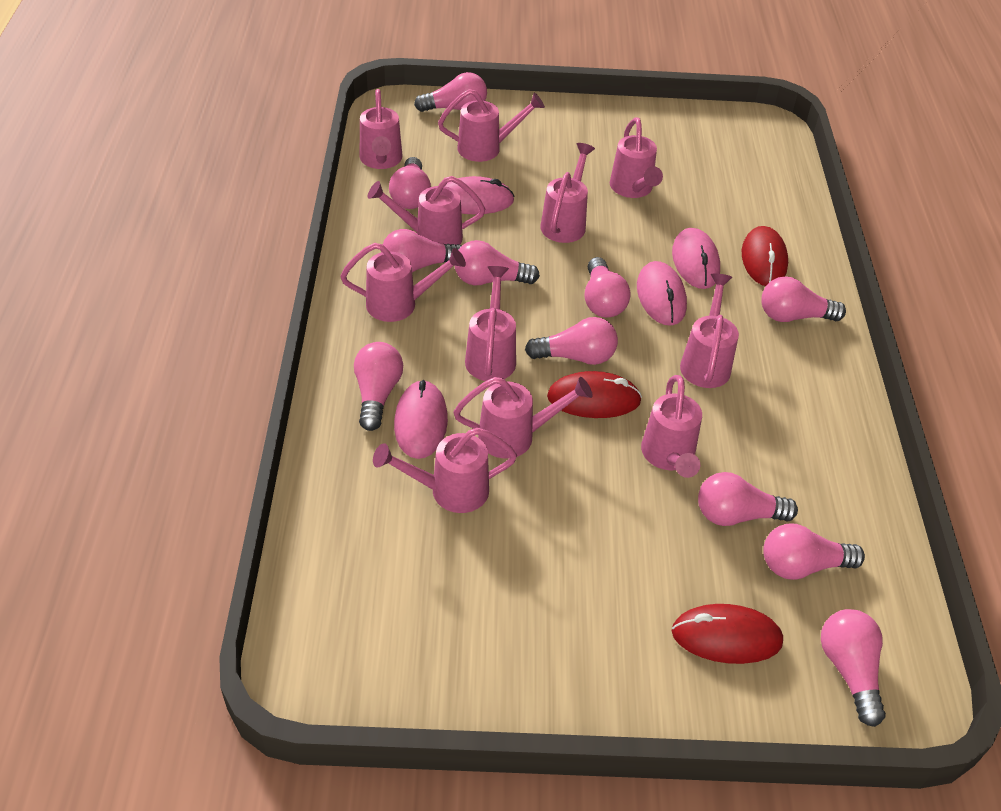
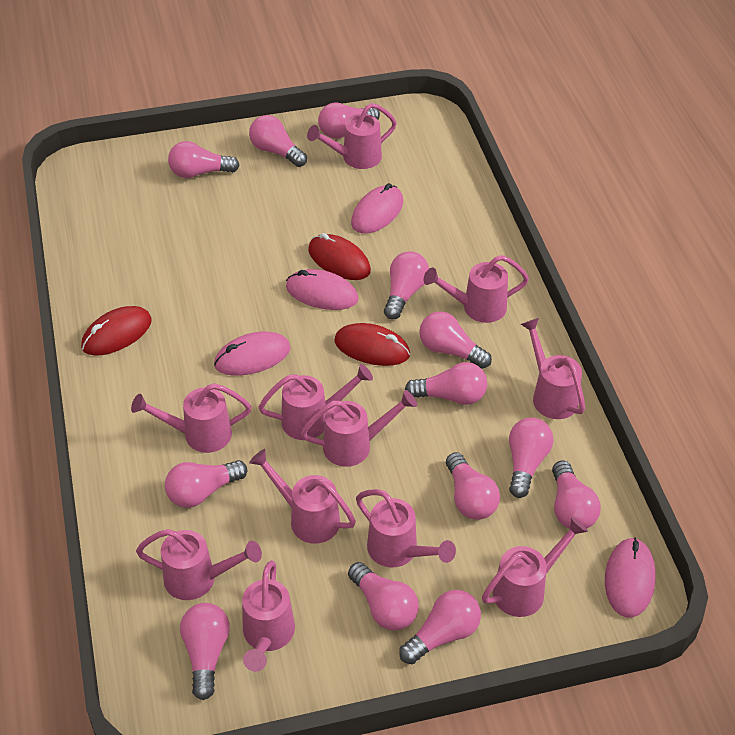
pink light bulb: 11 -> 13

